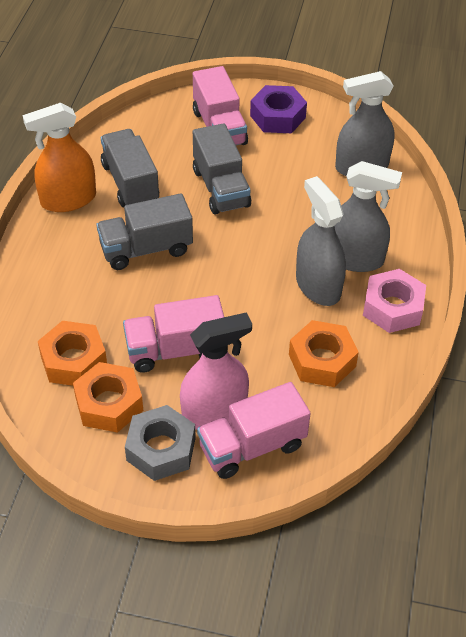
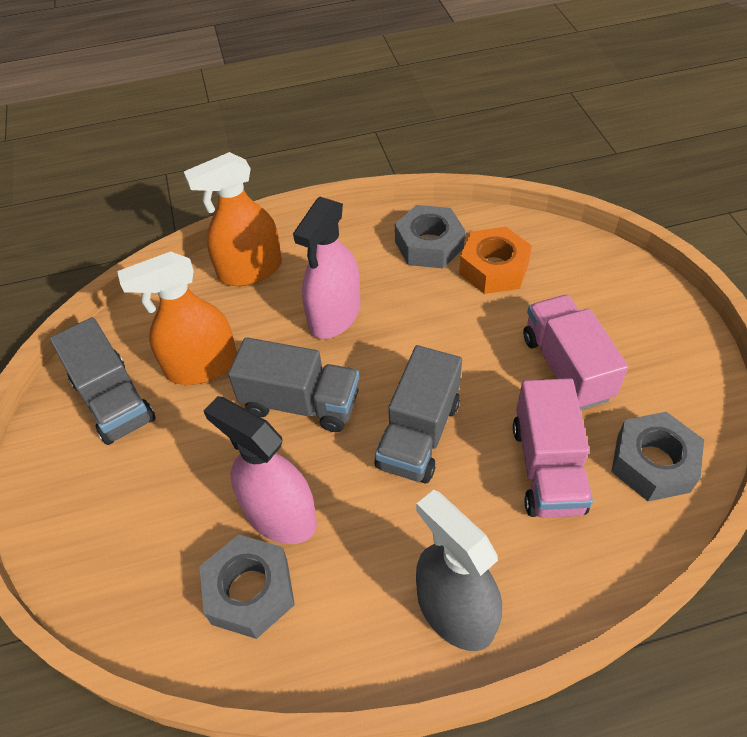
grey nut: 1 -> 3
grey spray bottle: 3 -> 1
orange nut: 3 -> 1
orange spray bottle: 1 -> 2
pink nut: 1 -> 0
pink spray bottle: 1 -> 2
pink truck: 3 -> 2
purple nut: 1 -> 0

